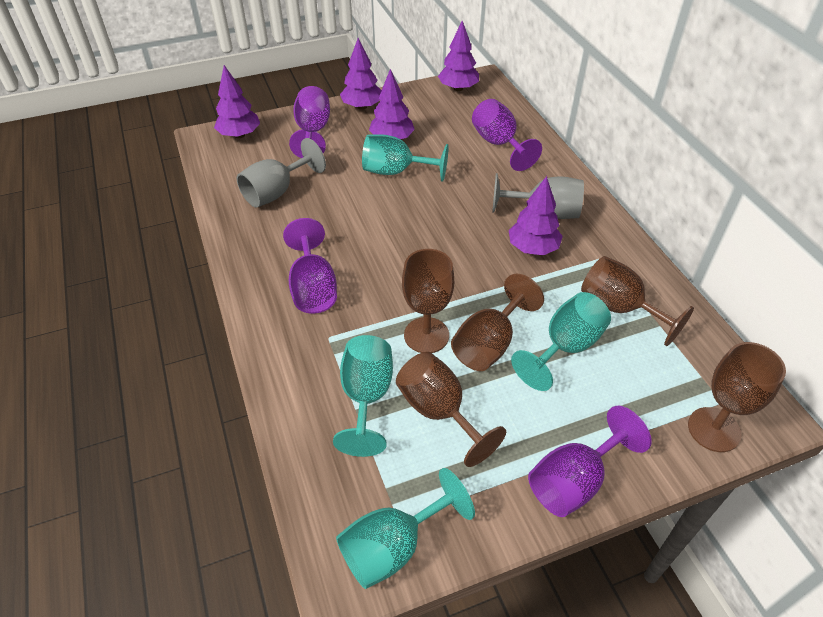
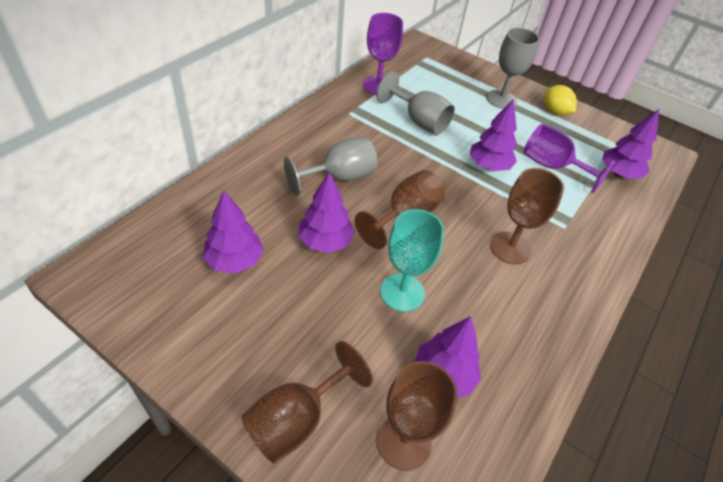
brown goblet: 5 -> 4
grey goblet: 2 -> 3
purple goblet: 4 -> 2
turquoise goblet: 4 -> 1
yellow lemon: 0 -> 1

